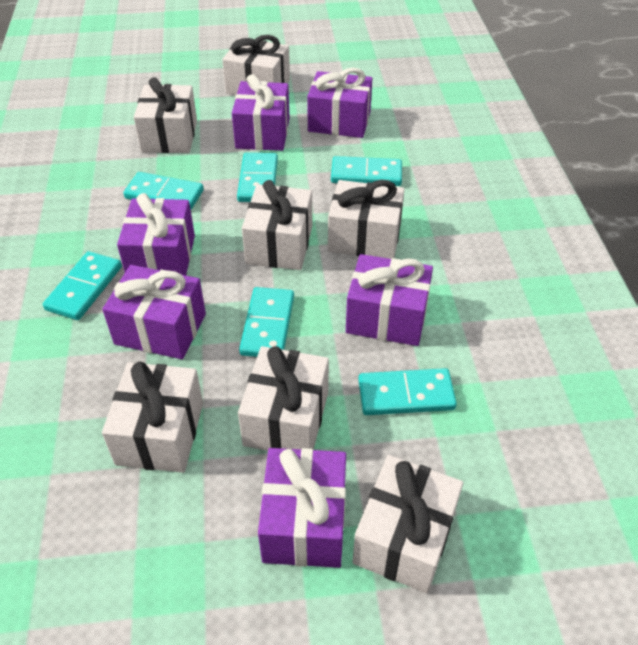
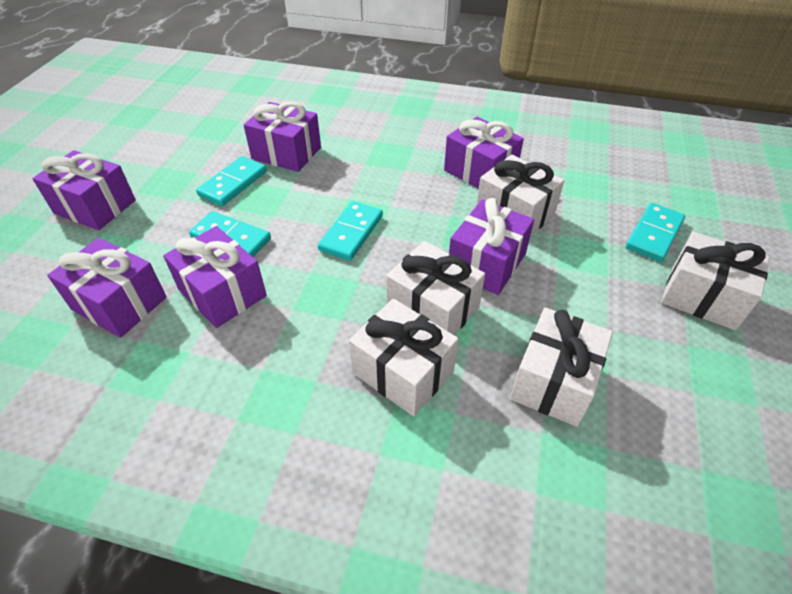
turquoise domino: 6 -> 4
white gift: 7 -> 5

